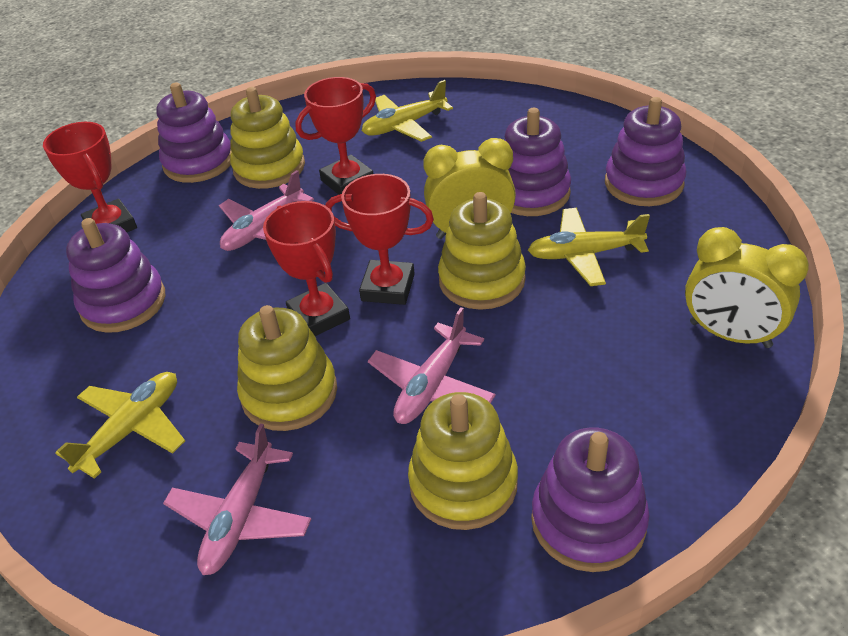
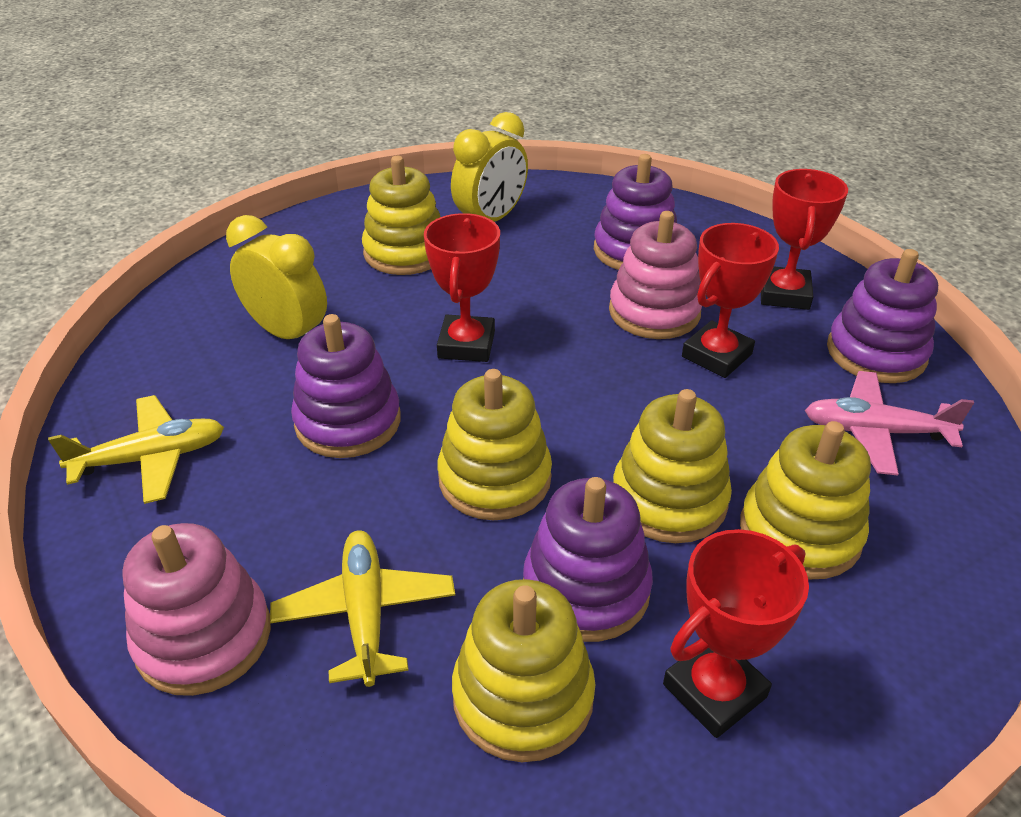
pink plane: 3 -> 1
pink stacking toy: 0 -> 2
purple stacking toy: 5 -> 4
yellow plane: 3 -> 2
yellow stacking toy: 4 -> 5

